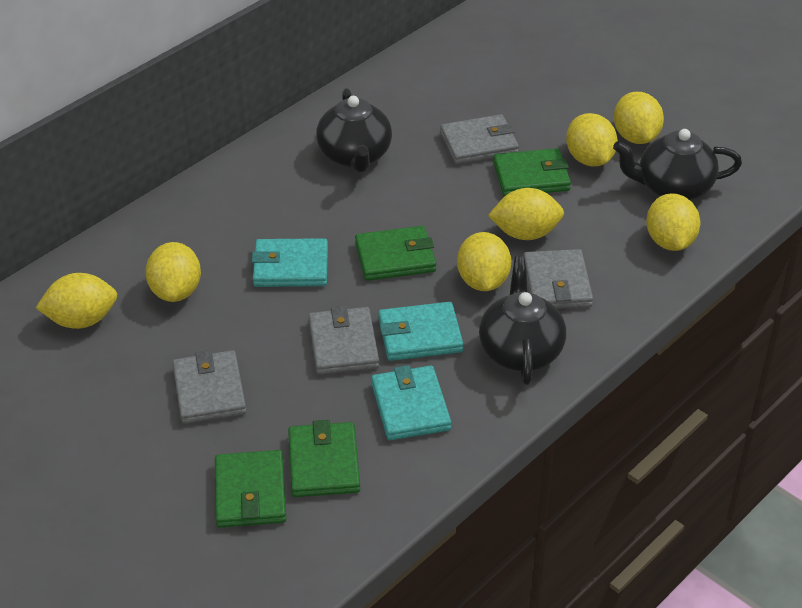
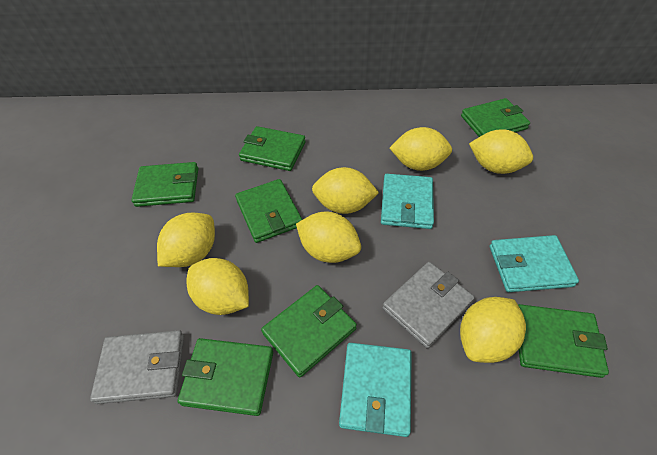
black teapot: 3 -> 0
green wallet: 4 -> 7
grey wallet: 4 -> 2

